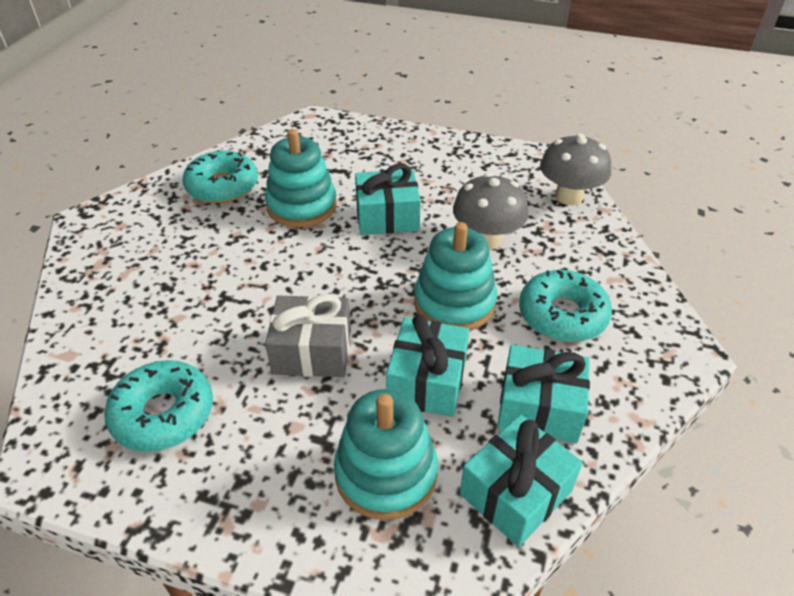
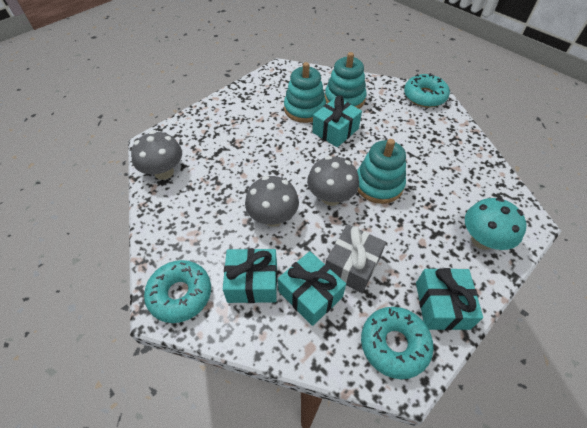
grey mushroom: 2 -> 3
turquoise mushroom: 0 -> 1

